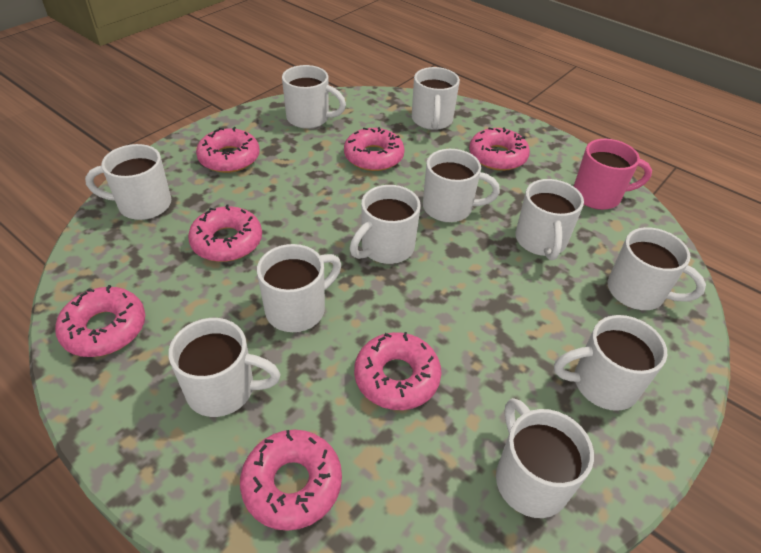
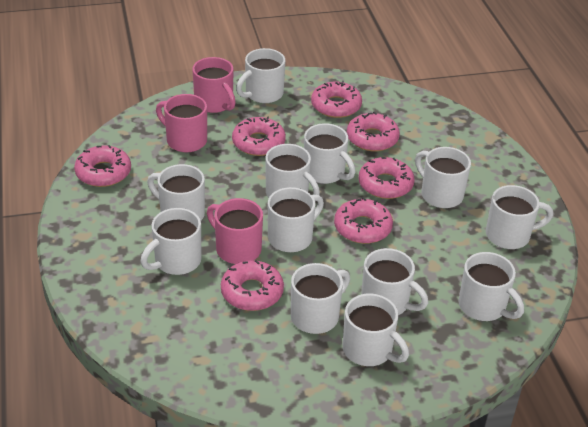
pink mug: 1 -> 3
white mug: 11 -> 12

